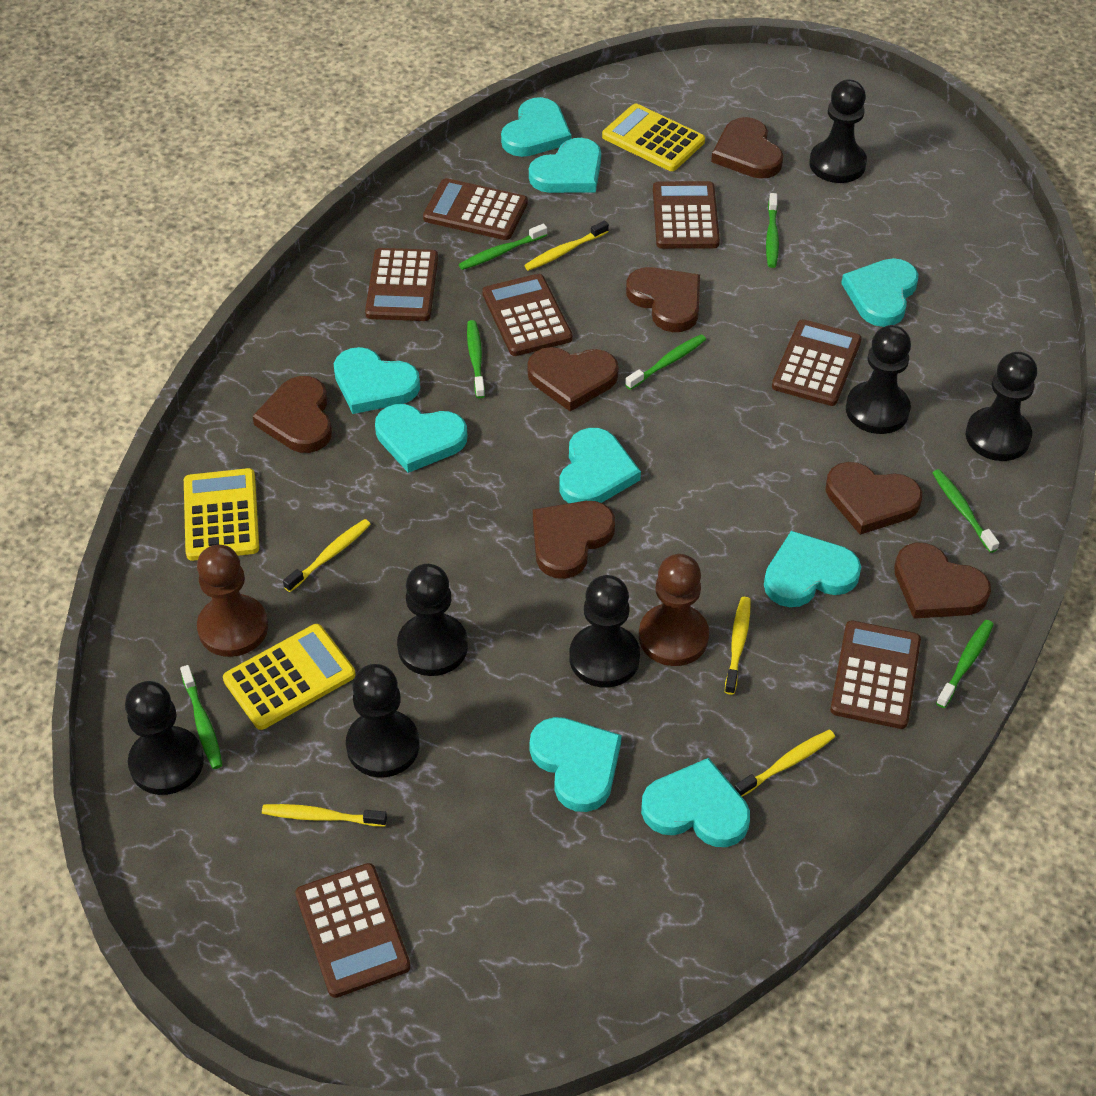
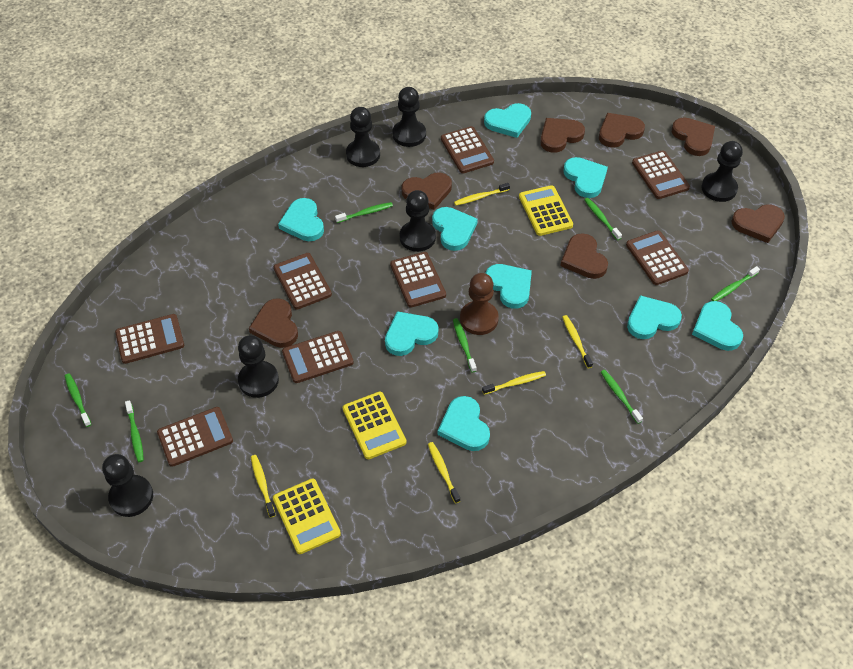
black pawn: 7 -> 6
brown calculator: 7 -> 8
brown pawn: 2 -> 1

